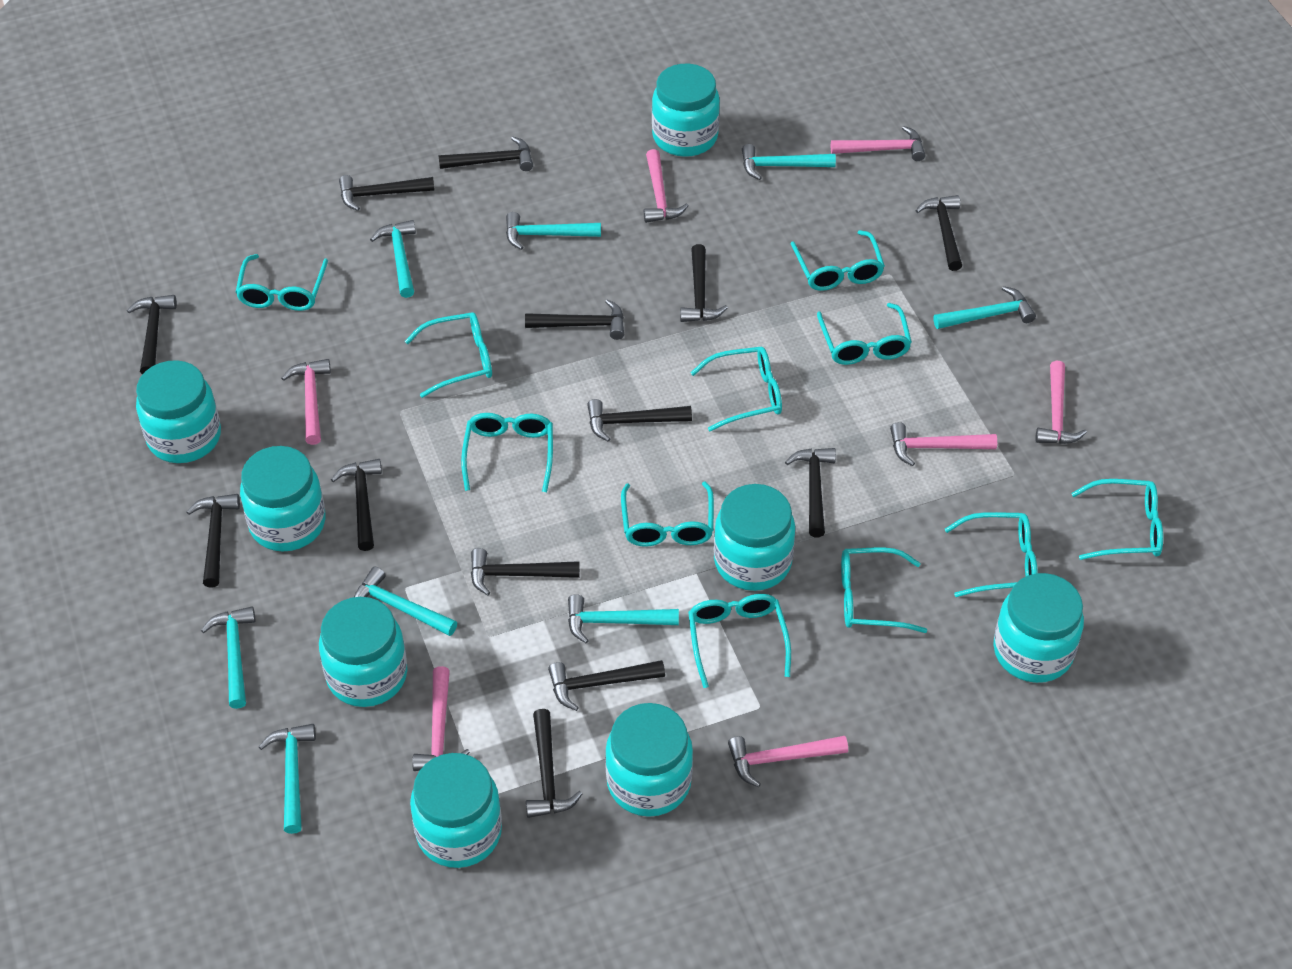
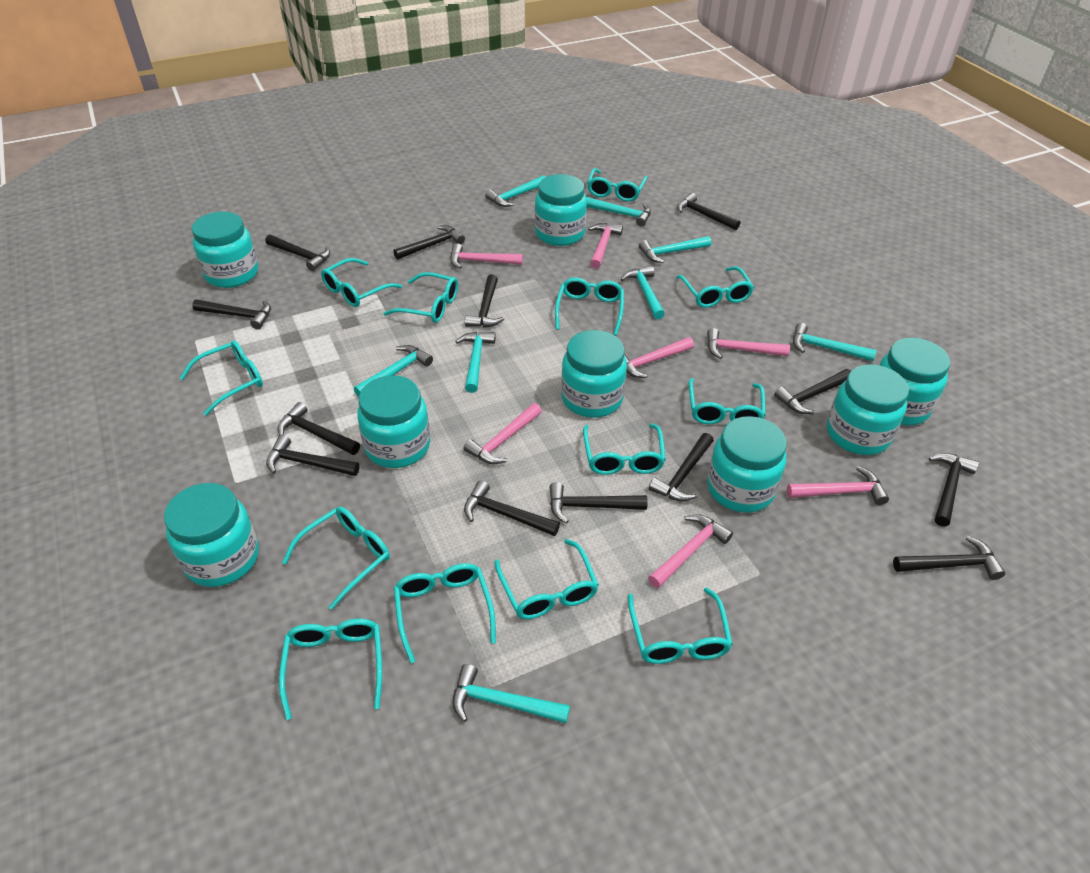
turquoise glasses: 11 -> 13

